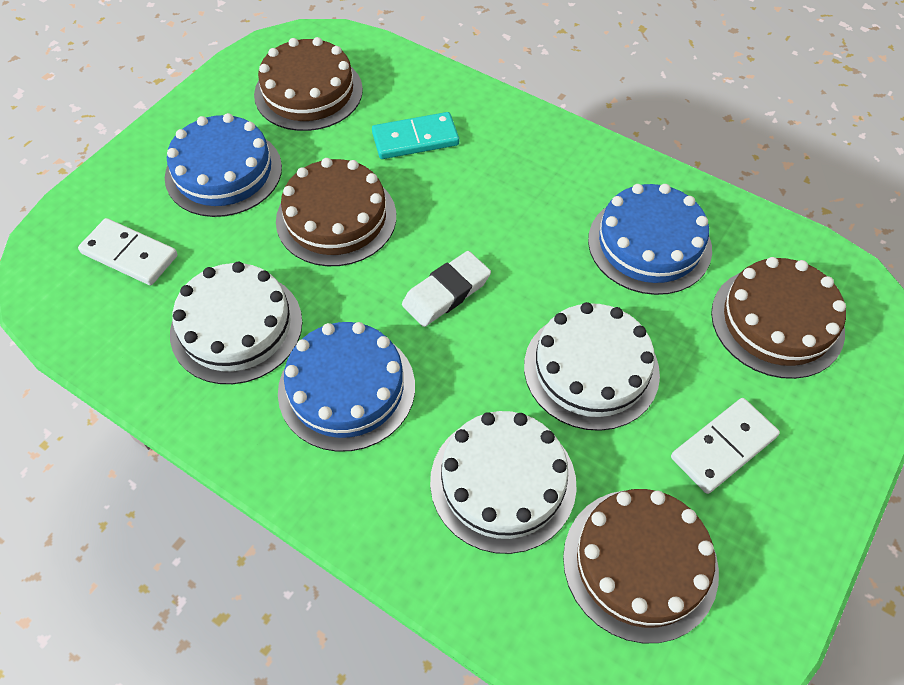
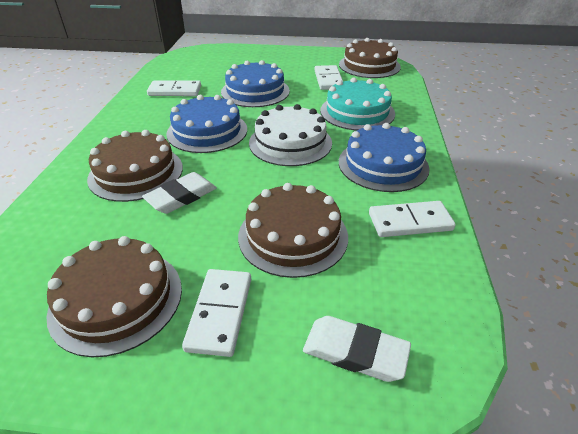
turquoise cake: 0 -> 1
turquoise domino: 1 -> 0
white cake: 3 -> 1
white domino: 2 -> 4
white eraser: 1 -> 2

